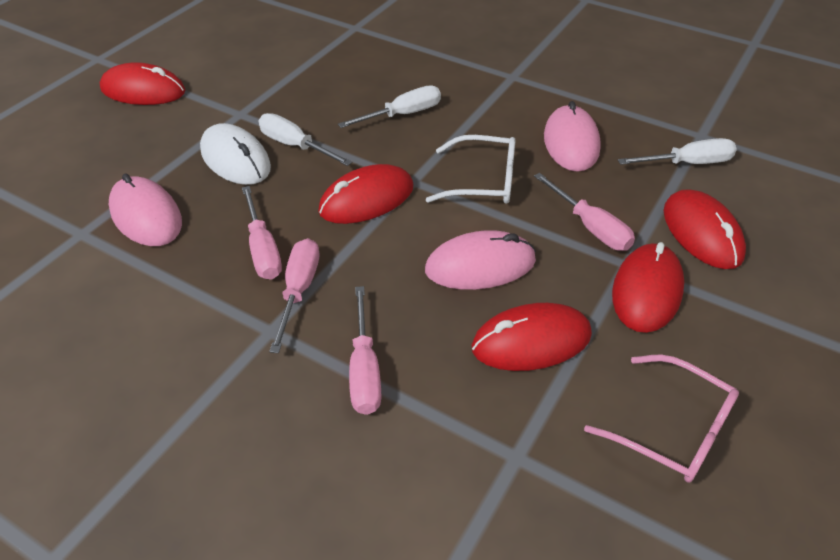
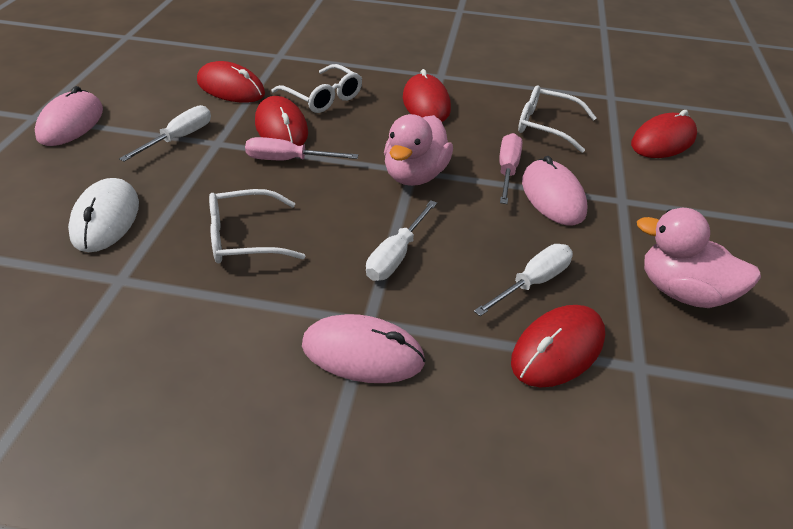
pink duck: 0 -> 2
pink glasses: 1 -> 0
pink screwdriver: 4 -> 2
white glasses: 1 -> 3

